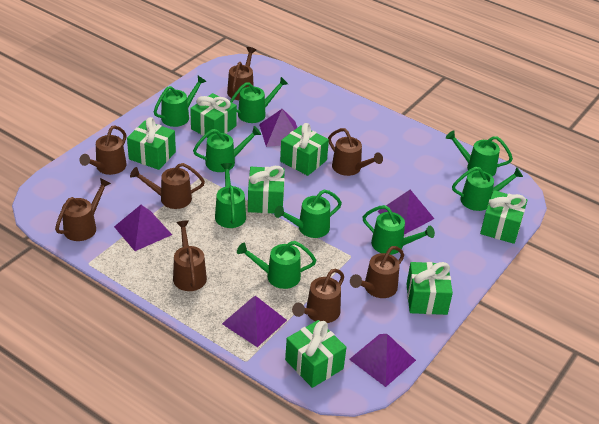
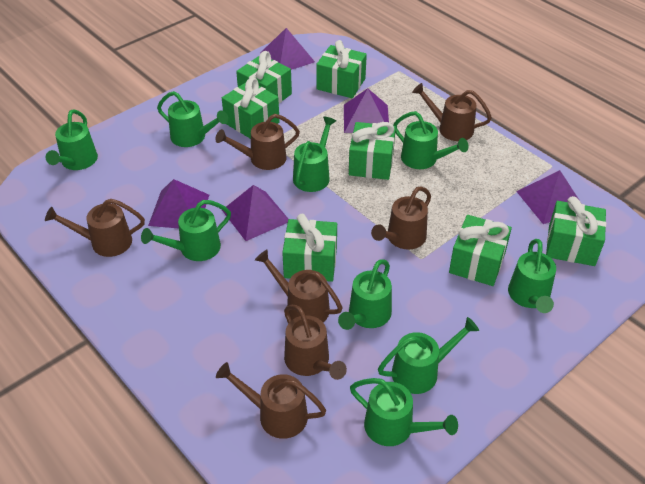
brown watering can: 8 -> 7

